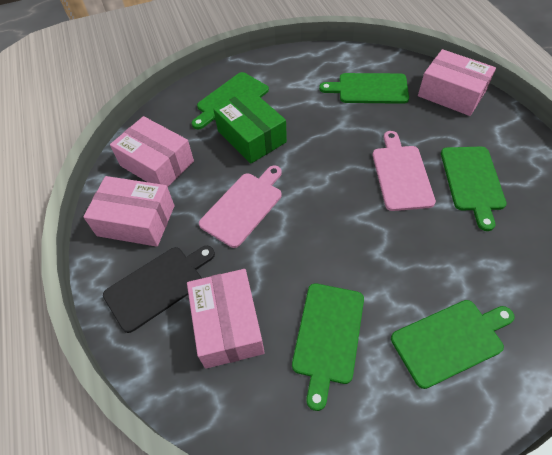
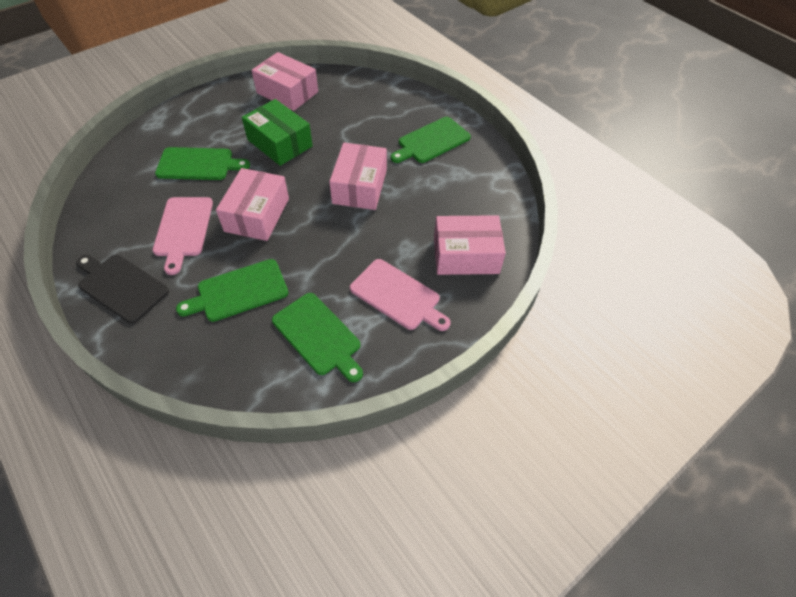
green cutting board: 5 -> 4

